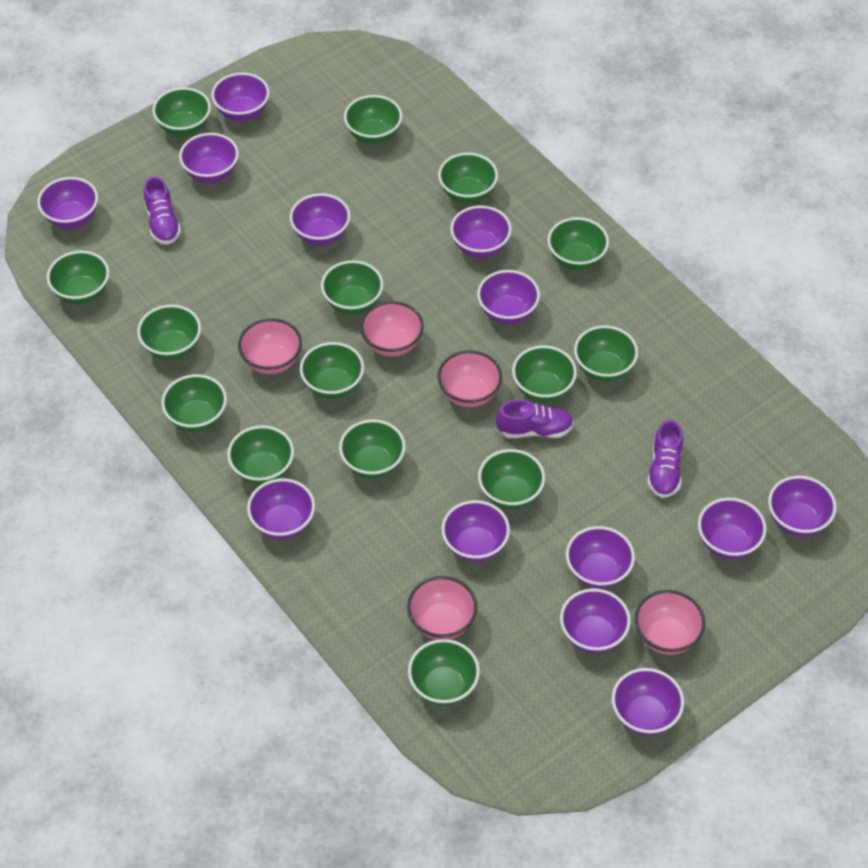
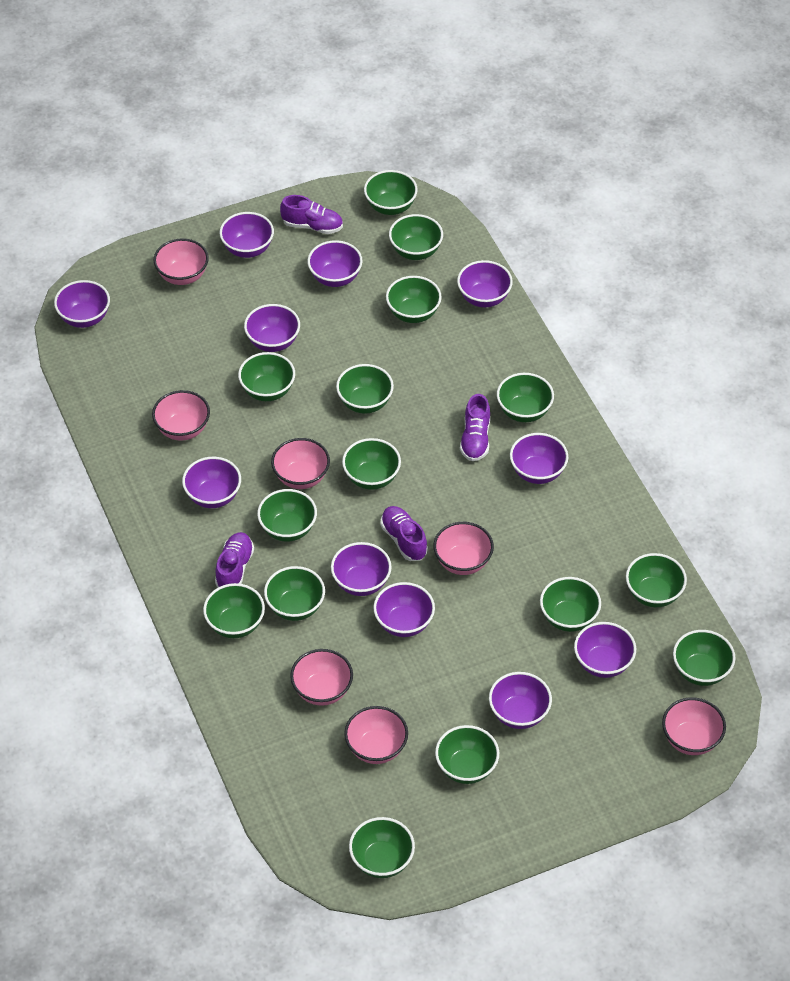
pink bowl: 5 -> 7
purple bowl: 13 -> 11
purple shoe: 3 -> 4

